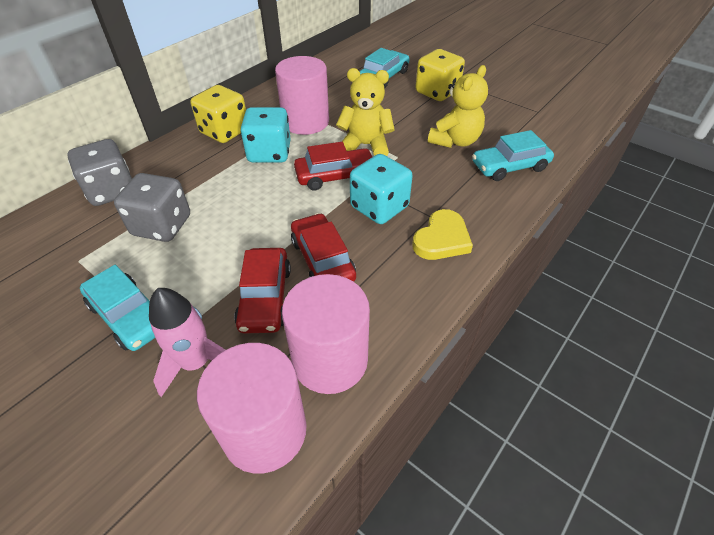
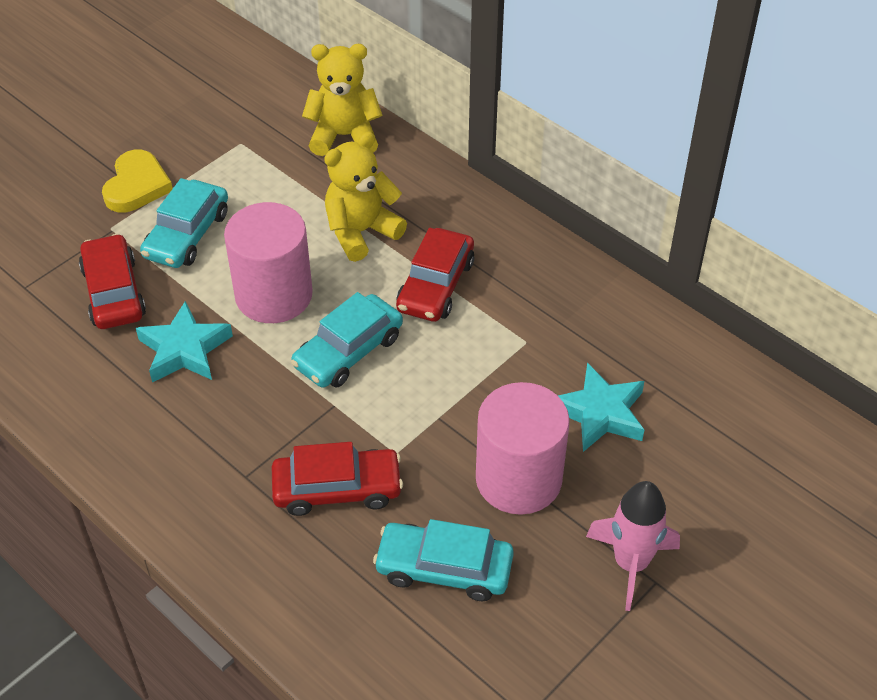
grey dice: 2 -> 0
pink cylinder: 3 -> 2
turquoise dice: 2 -> 0
turquoise star: 0 -> 2
yellow dice: 2 -> 0

